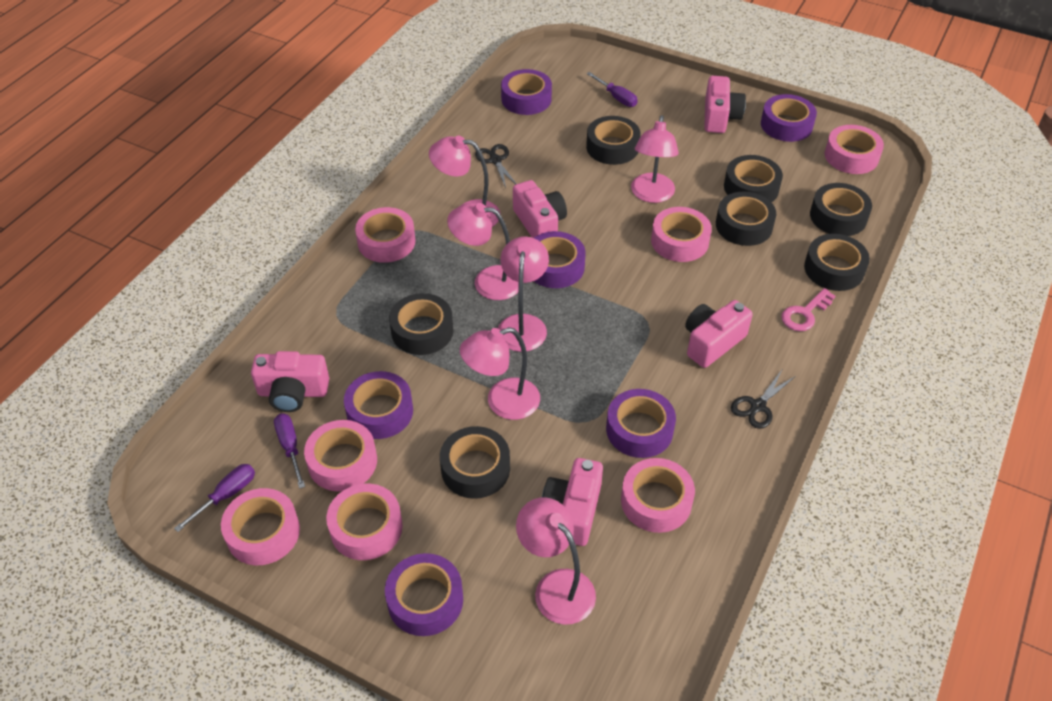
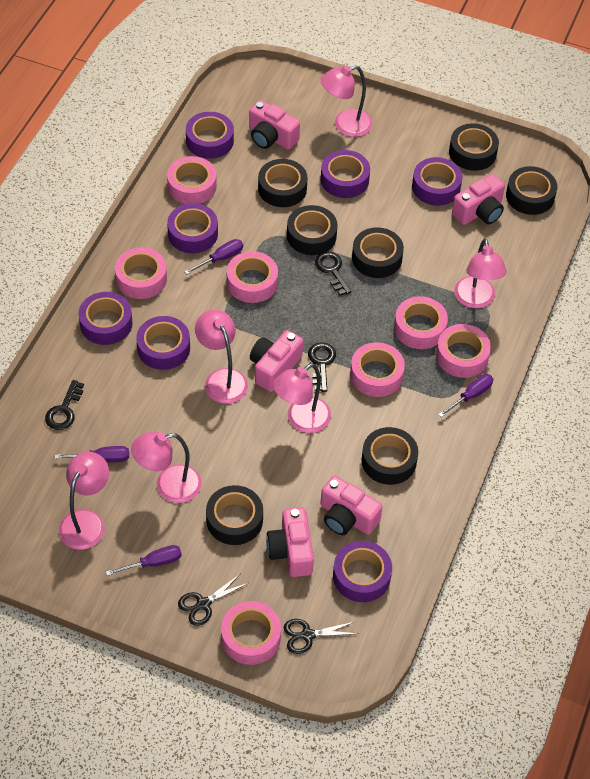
black key: 0 -> 3
pink key: 1 -> 0
purple screwdriver: 3 -> 4
purple tape: 6 -> 7

